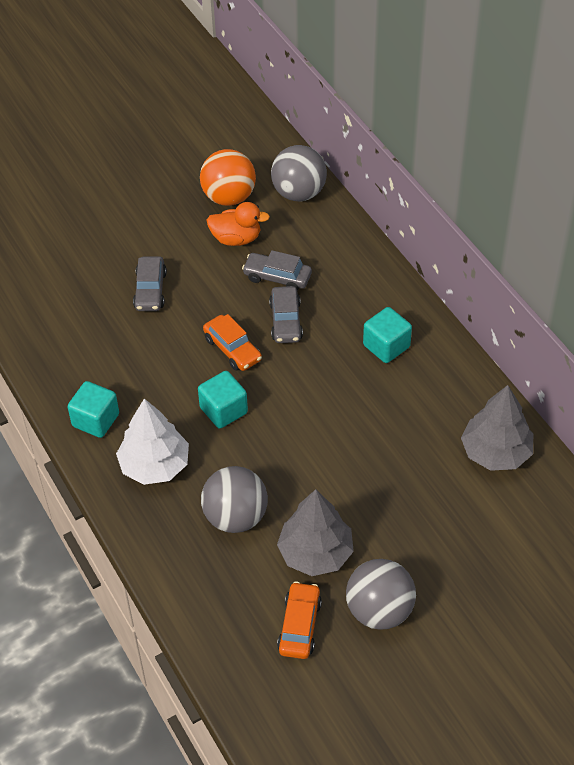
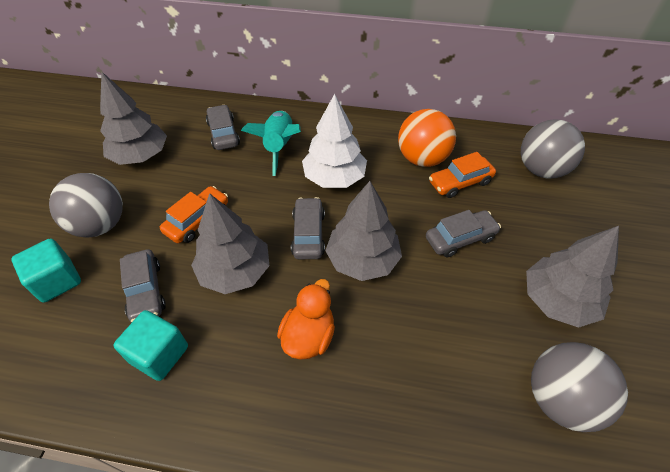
grey car: 3 -> 4
grey tree: 2 -> 4
turquoise cube: 3 -> 2
turquoise rocket: 0 -> 1

